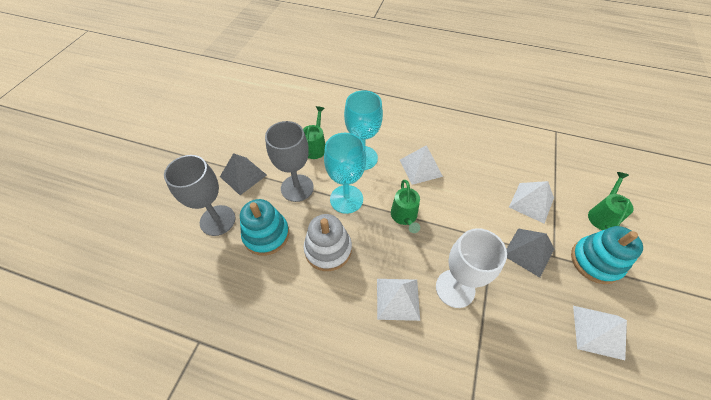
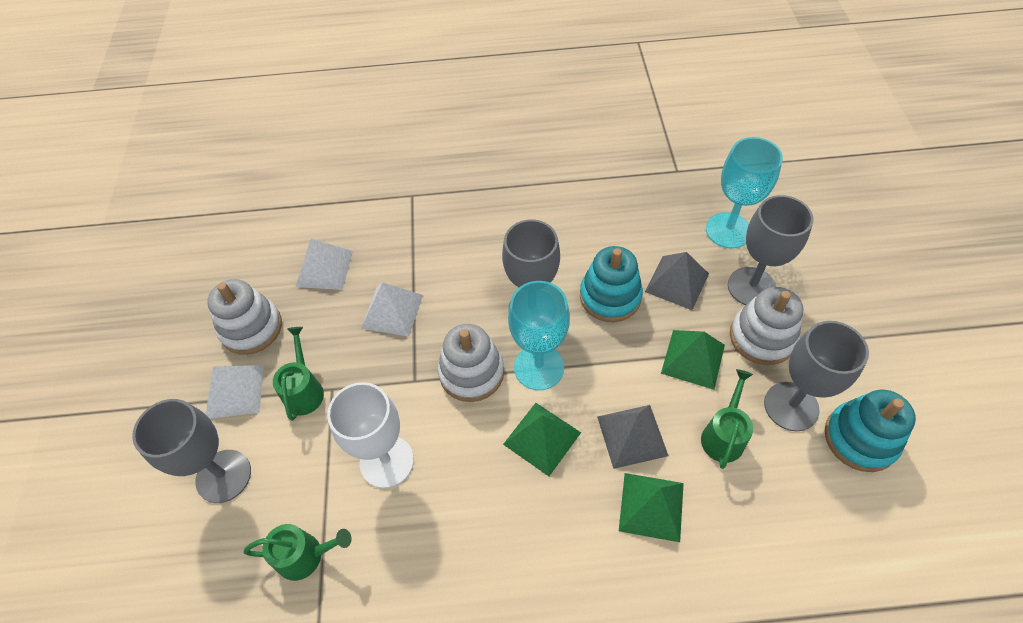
green pyramid: 0 -> 3
grey goblet: 2 -> 4
white pyramid: 4 -> 3
white stacking toy: 1 -> 3

